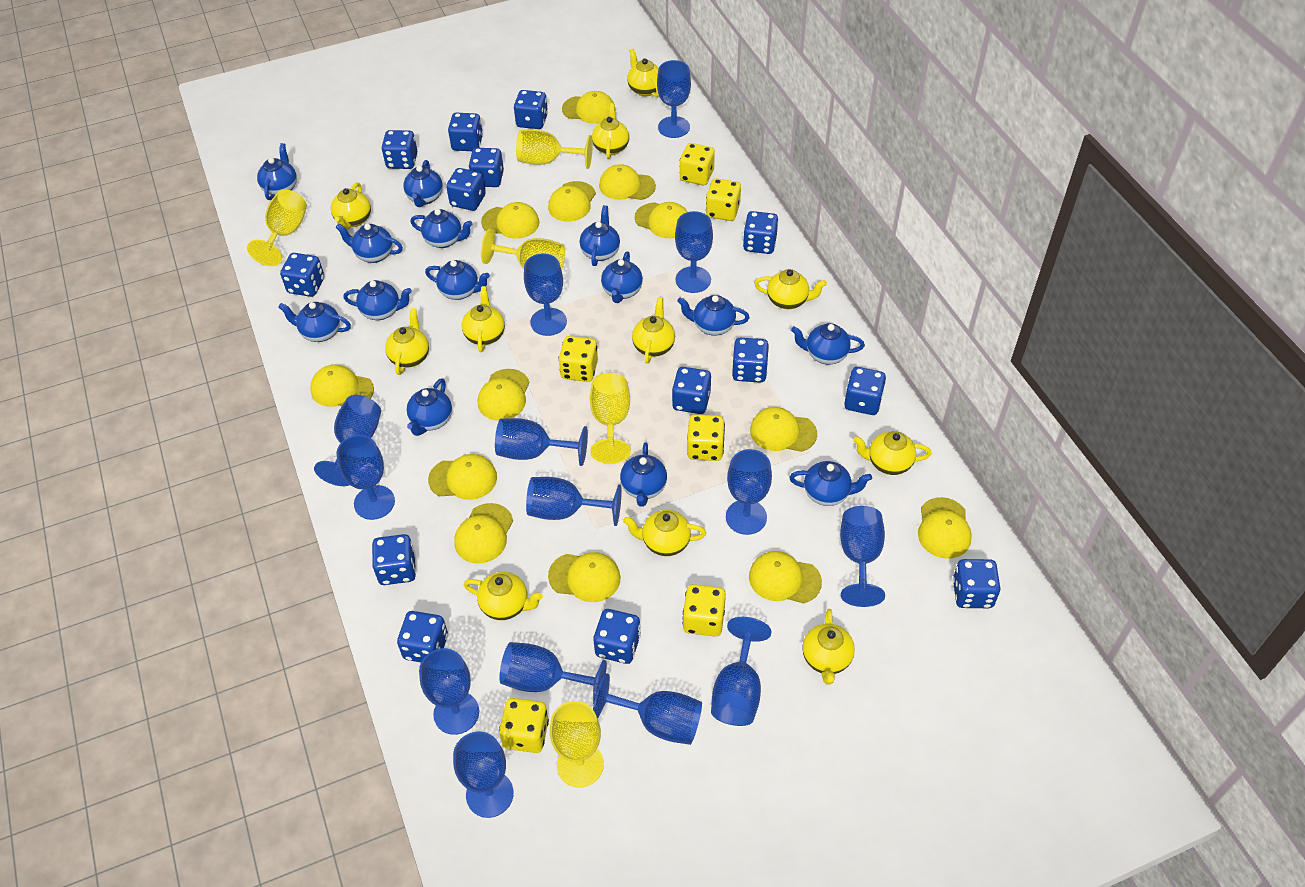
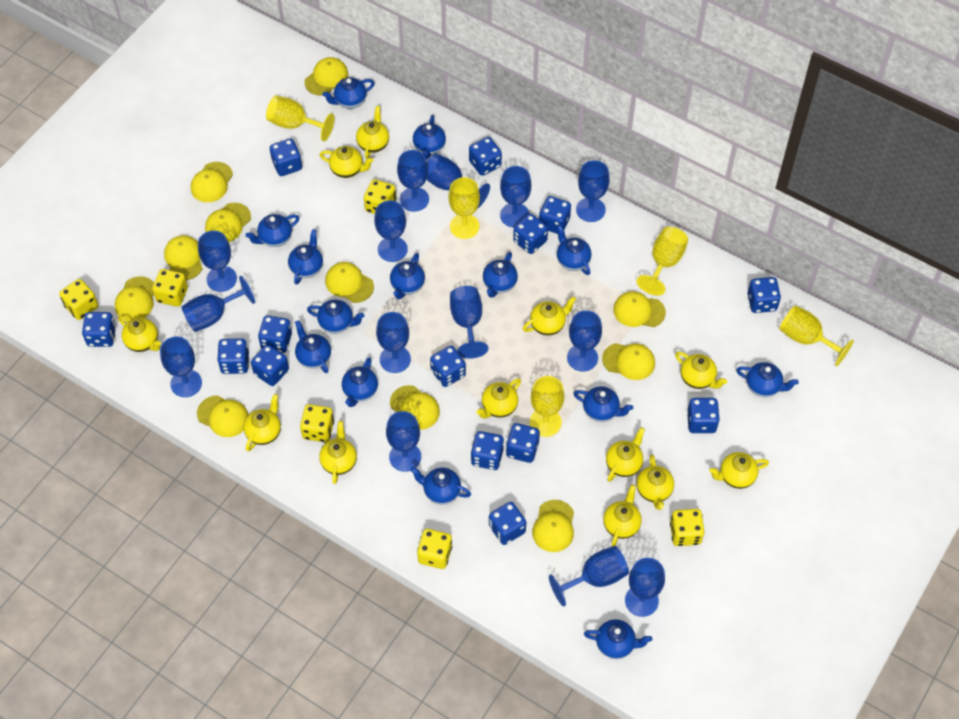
yellow cap: 13 -> 11
yellow teapot: 11 -> 12

